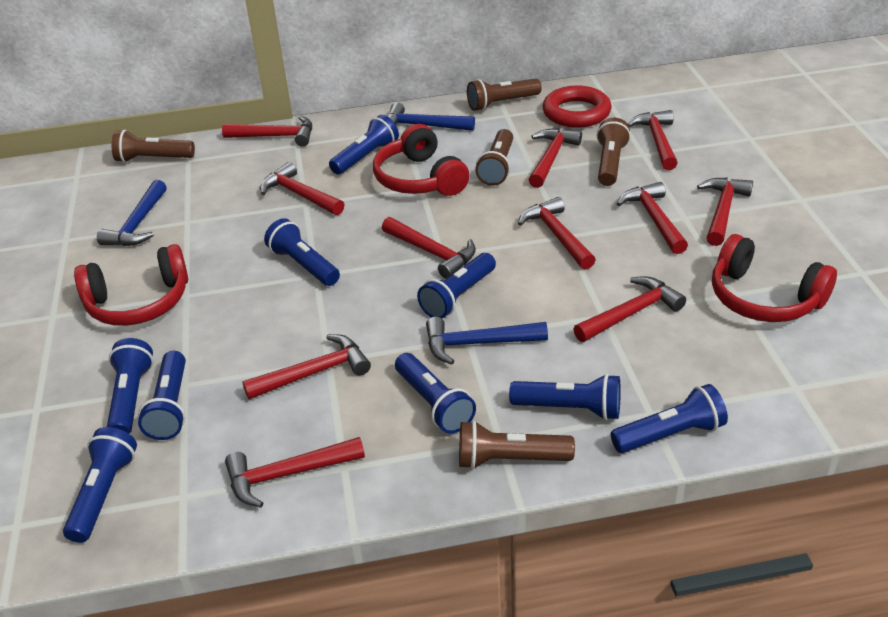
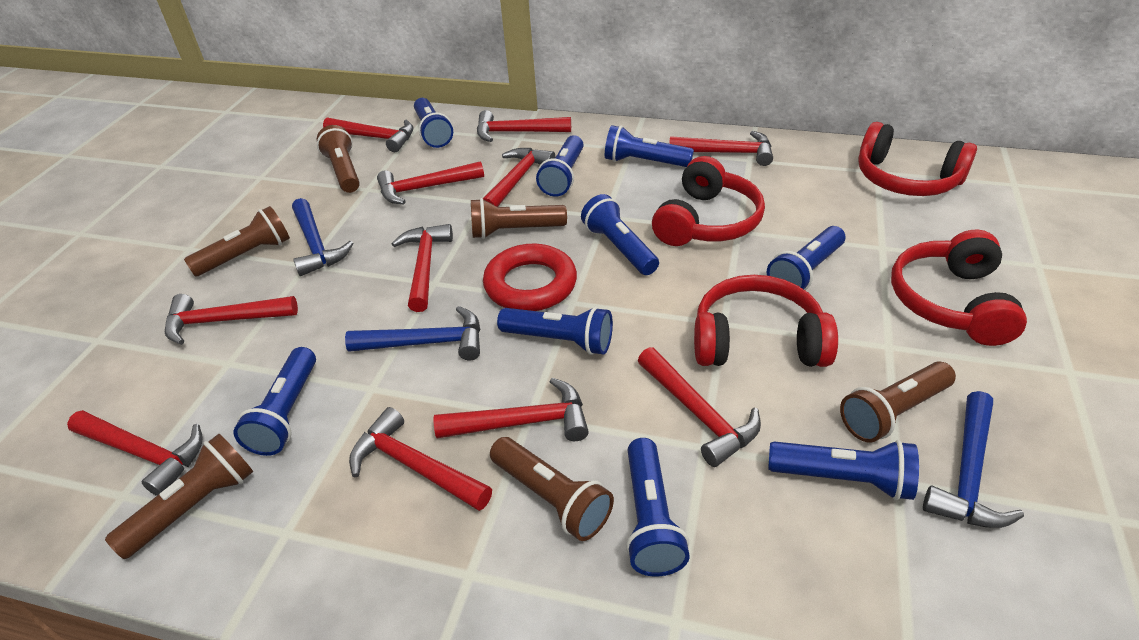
brown flashlight: 5 -> 6
red headphones: 3 -> 4

